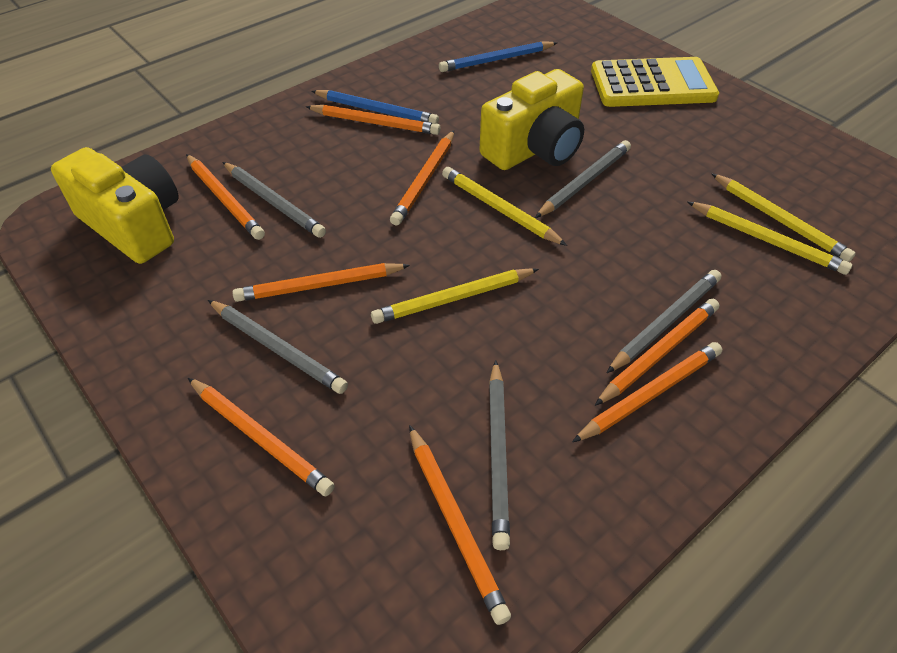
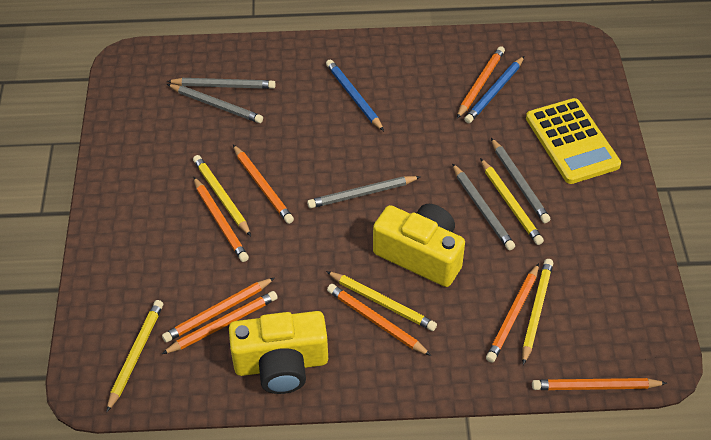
yellow pencil: 4 -> 5

